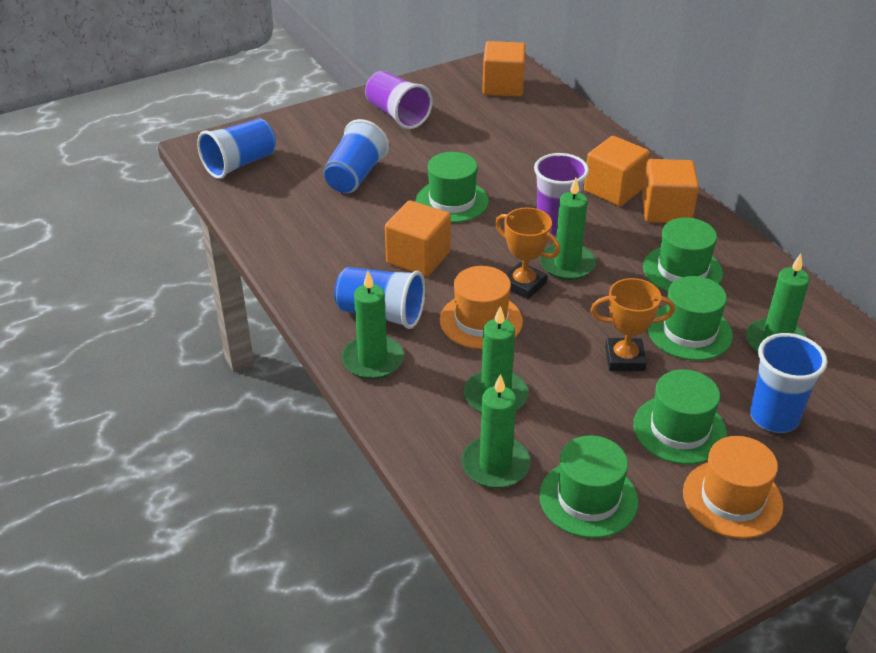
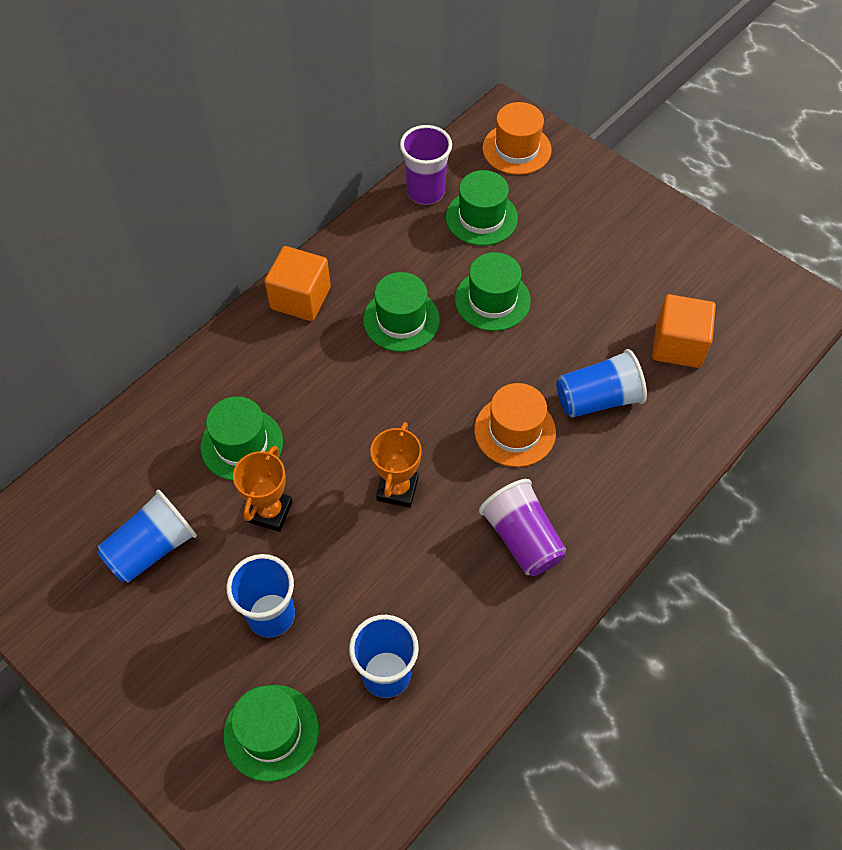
green candle: 5 -> 0
orange cube: 4 -> 2

